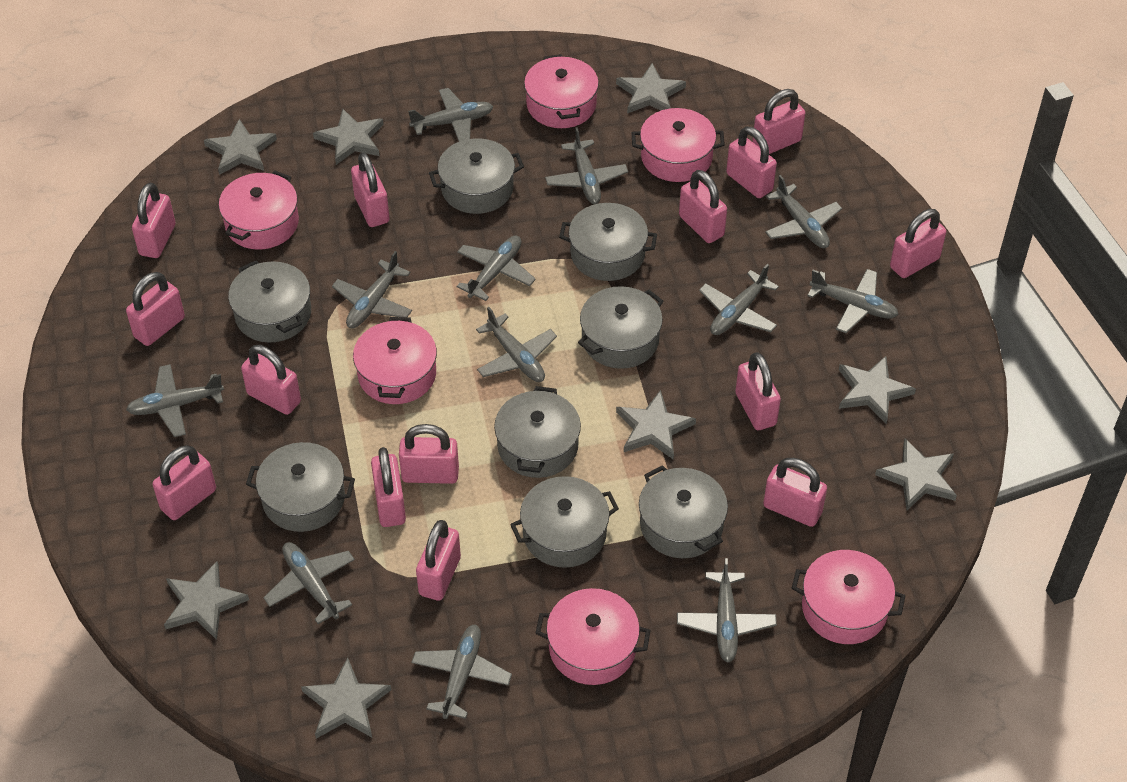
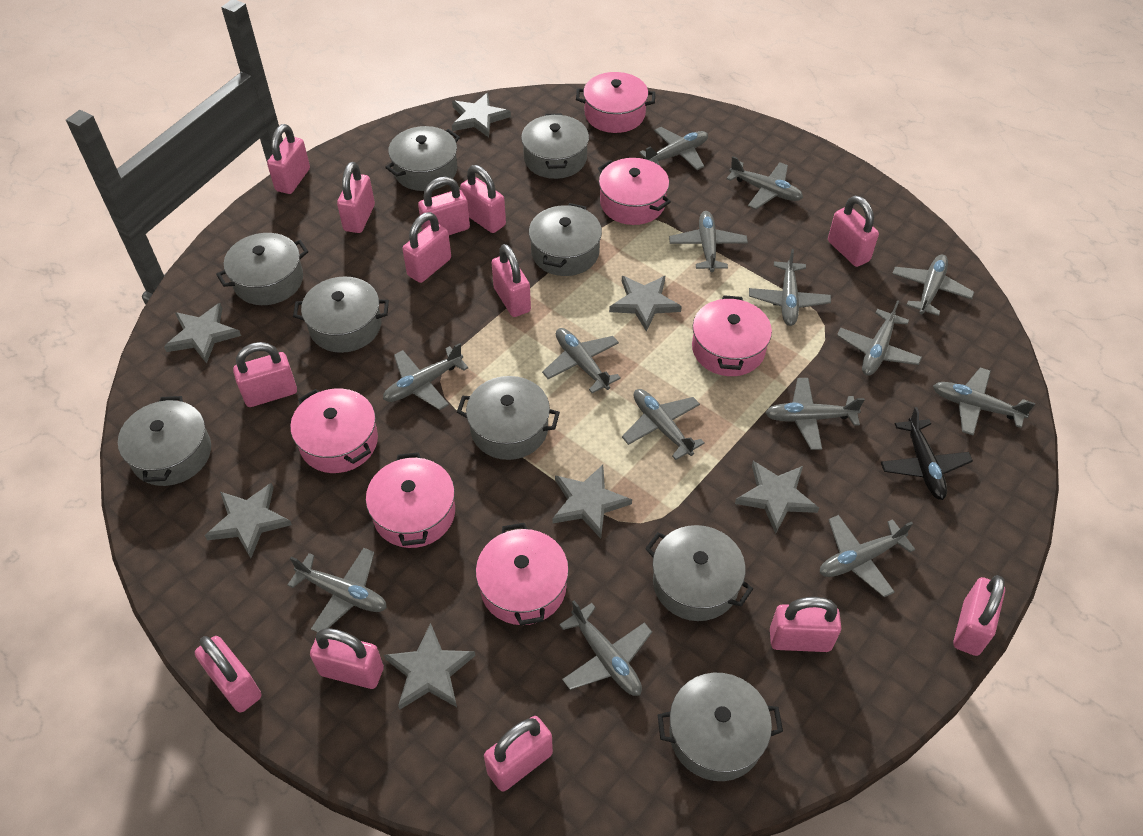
black plane: 0 -> 1
grey plane: 12 -> 14
grey pot: 8 -> 9
grey star: 8 -> 7
pink padlock: 14 -> 13

